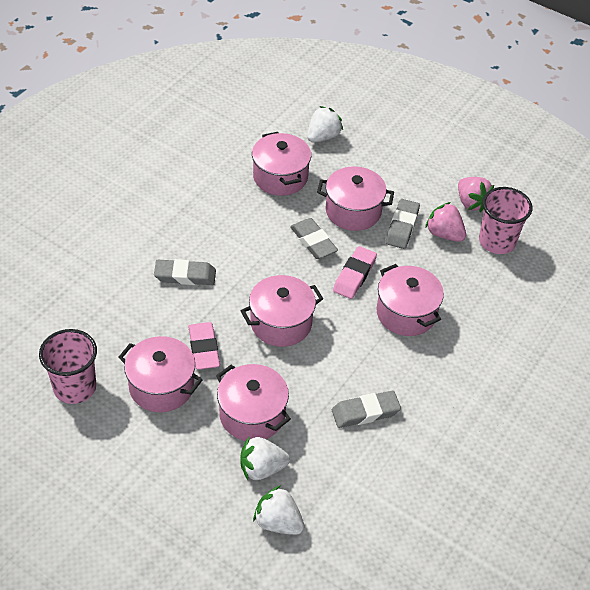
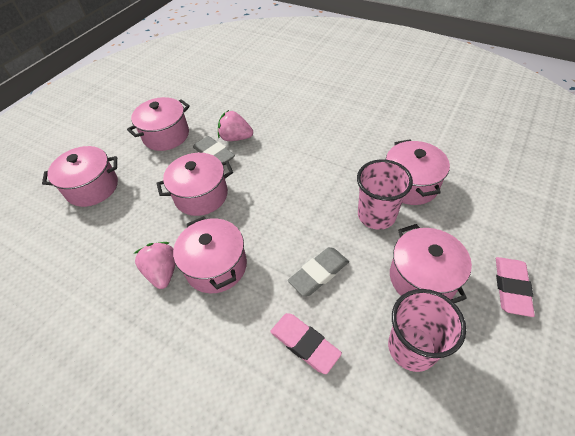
grey eraser: 4 -> 2
white strawberry: 3 -> 0

